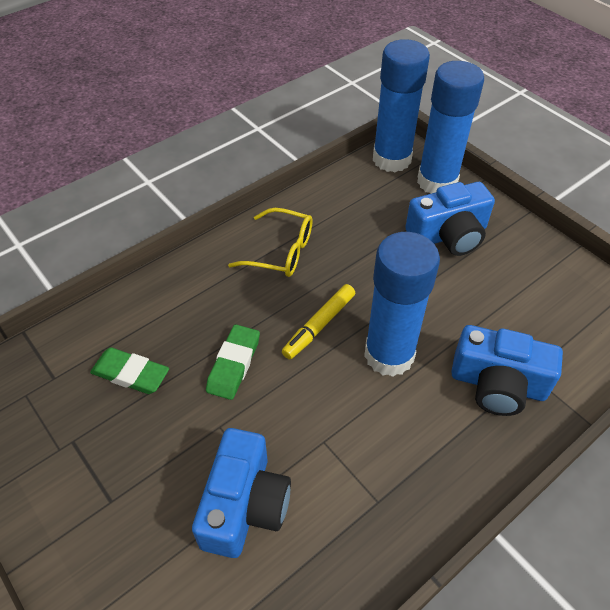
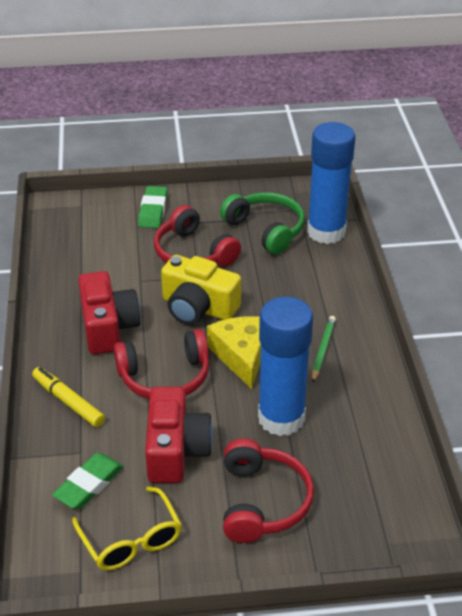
blue camera: 3 -> 0
blue glue stick: 3 -> 2
green headphones: 0 -> 1
green pencil: 0 -> 1
red camera: 0 -> 2
red headphones: 0 -> 3
yellow camera: 0 -> 1
yellow cheese: 0 -> 1

